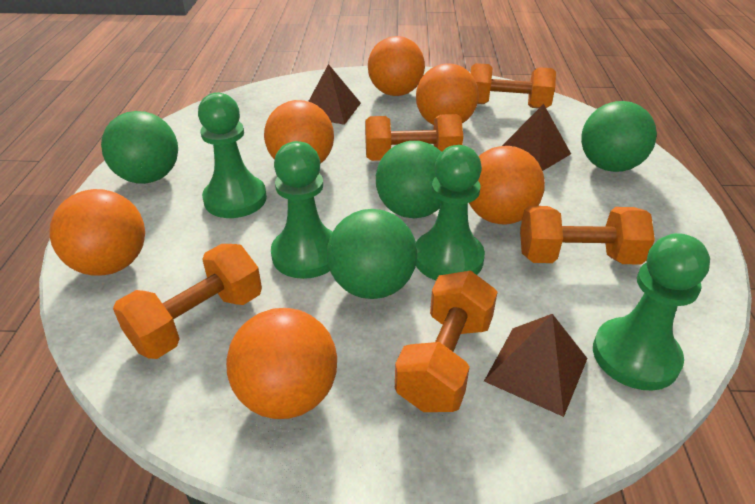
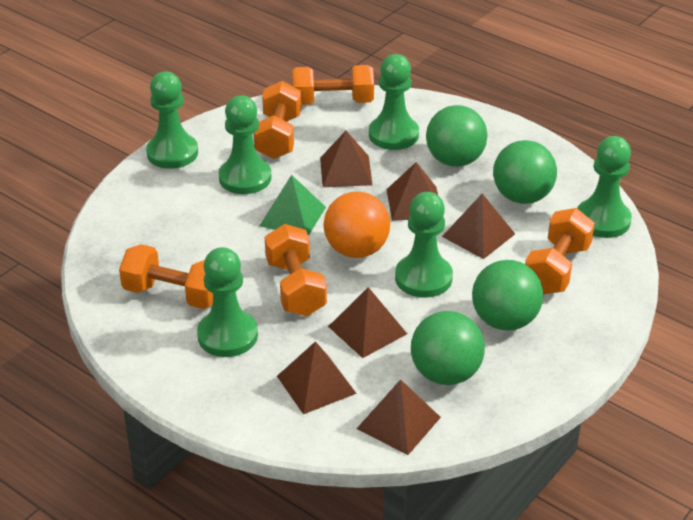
brown pyramid: 3 -> 6
green pawn: 4 -> 6
green pyramid: 0 -> 1
orange ball: 6 -> 1

